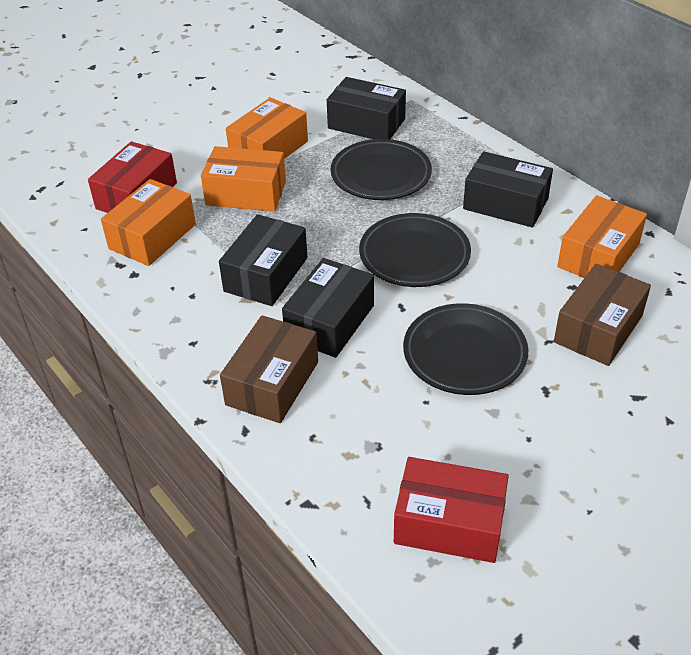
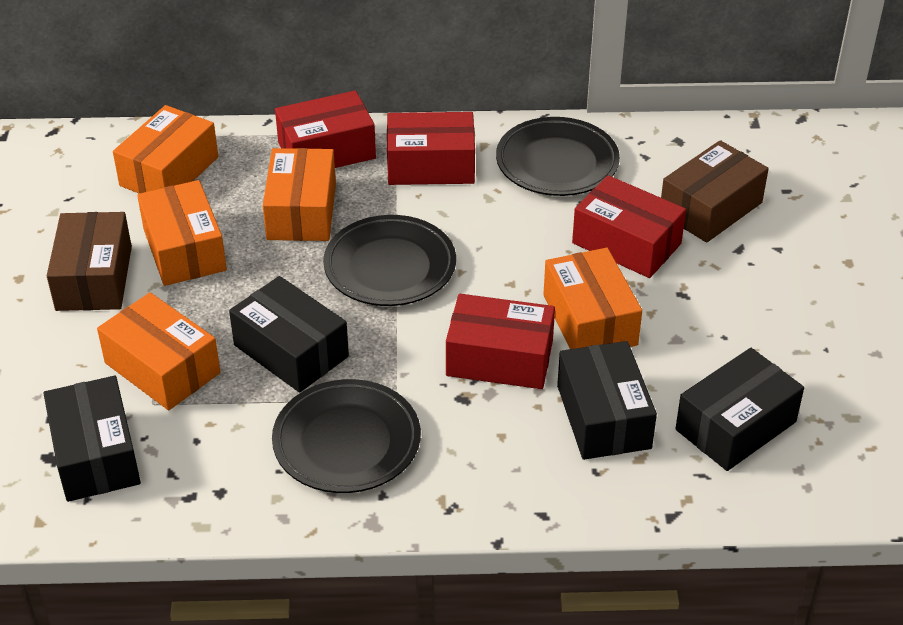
orange box: 4 -> 5
red box: 2 -> 4

